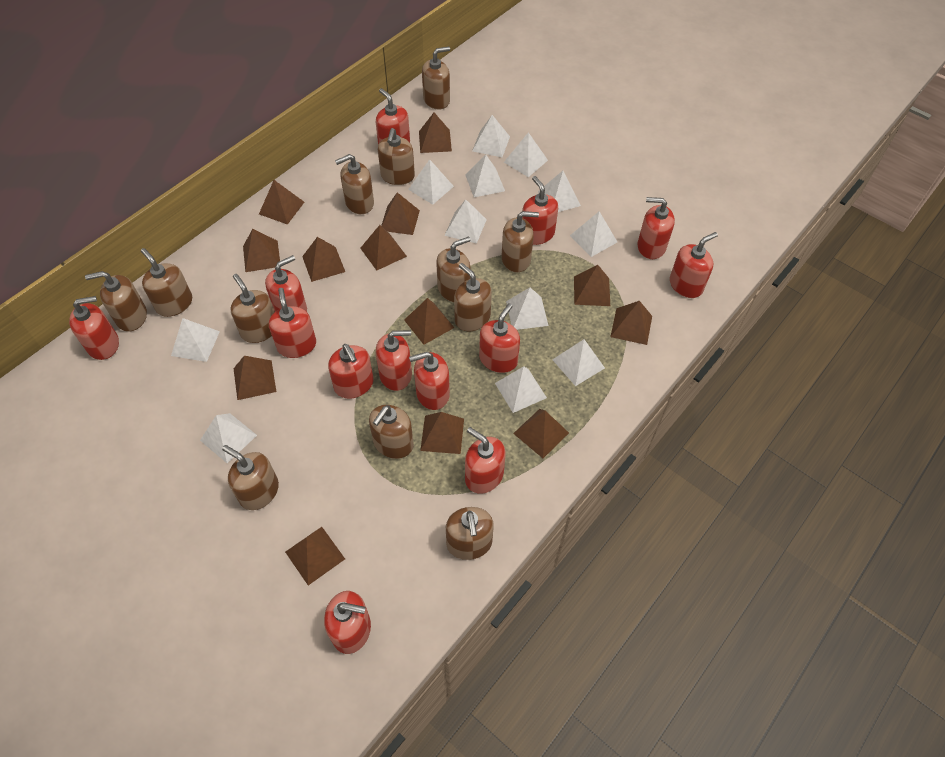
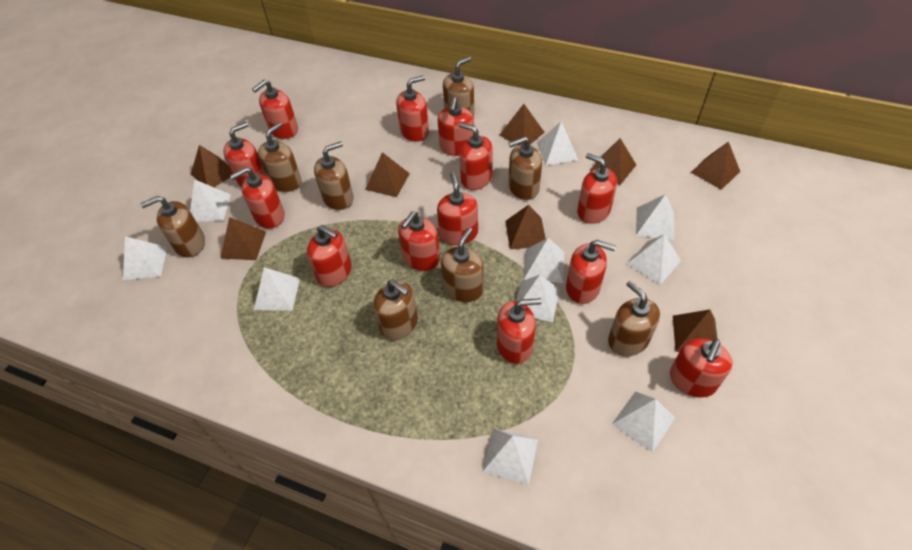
brown pyramid: 13 -> 8
brown soap dispenser: 12 -> 8
white pyramid: 12 -> 10

